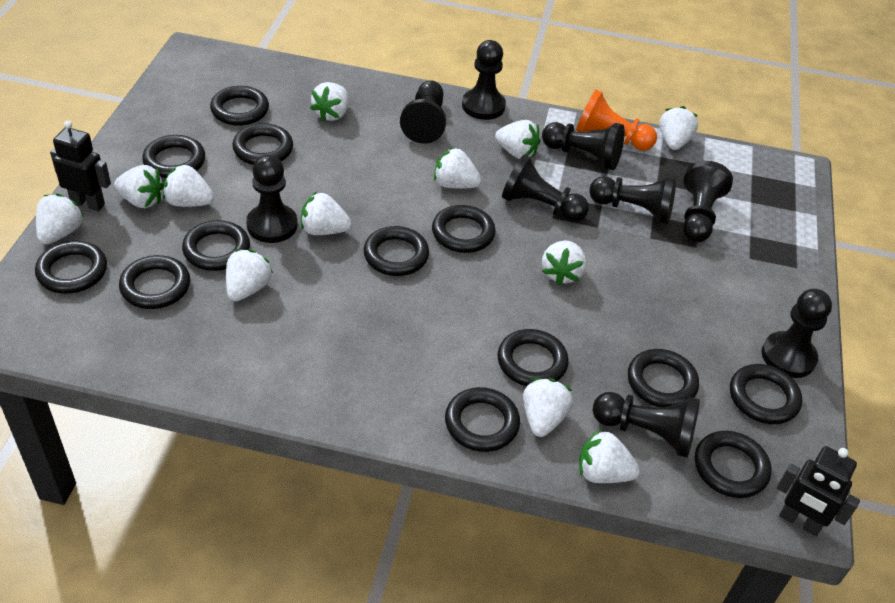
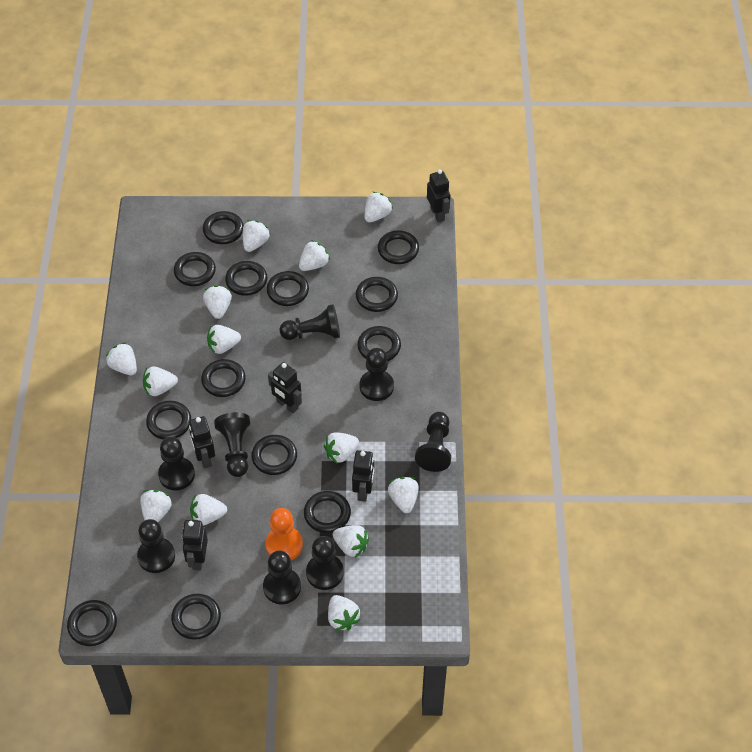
black pawn: 9 -> 8
black robot: 2 -> 5
white strawberry: 12 -> 13

